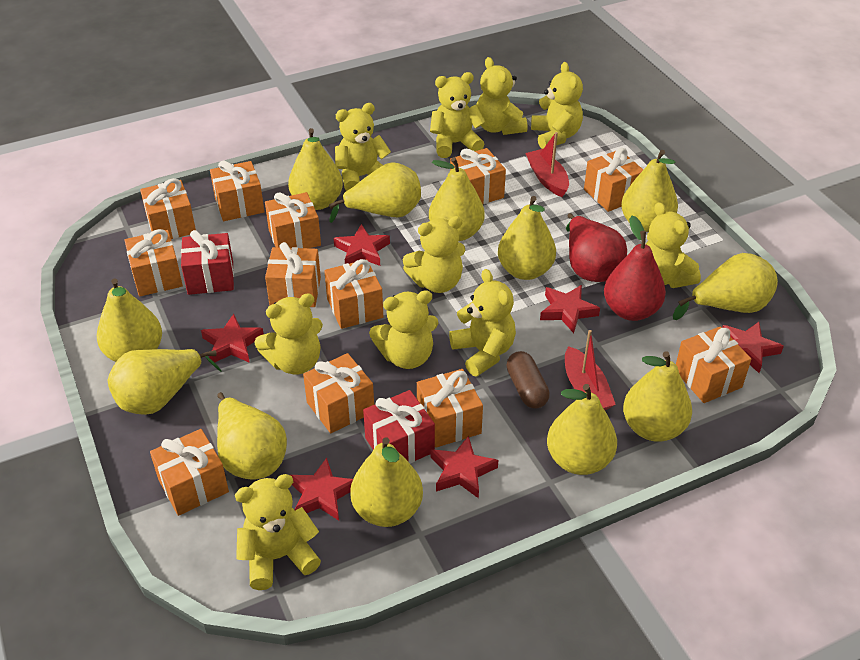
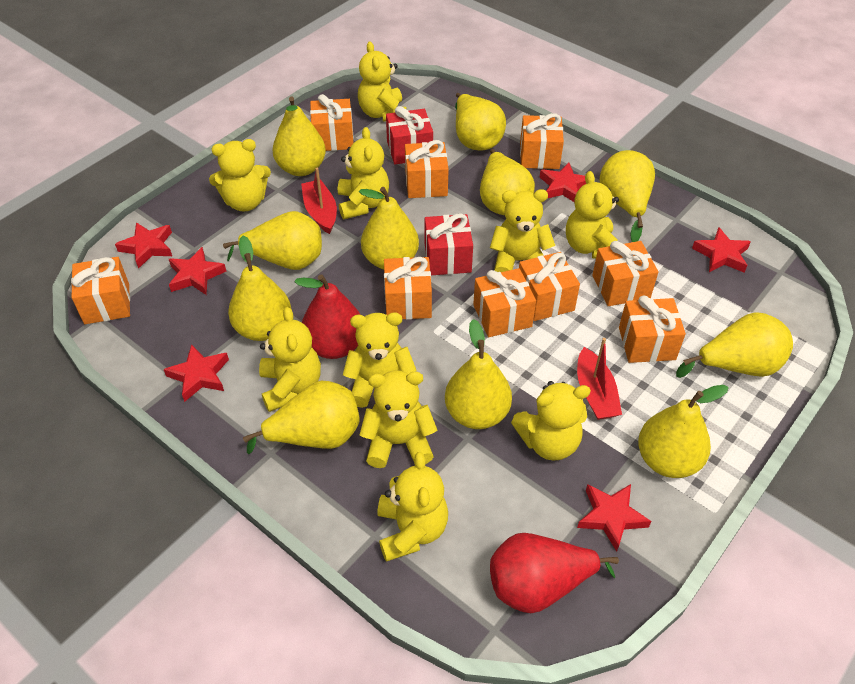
brown capsule: 1 -> 0
orange gift: 12 -> 9
yellow pear: 12 -> 11

